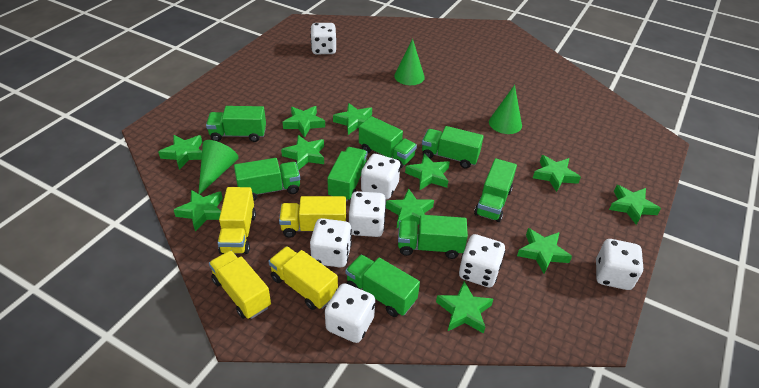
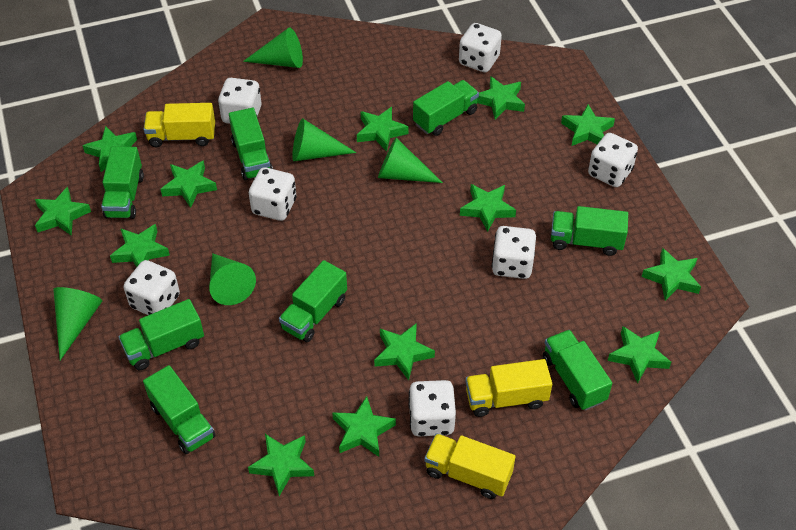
green cone: 3 -> 5
green star: 11 -> 13
yellow truck: 4 -> 3

